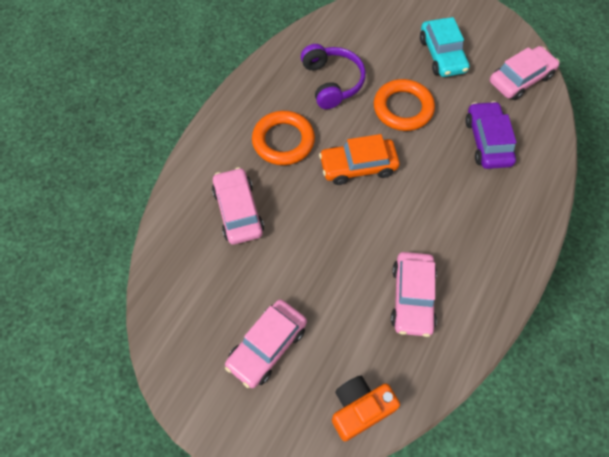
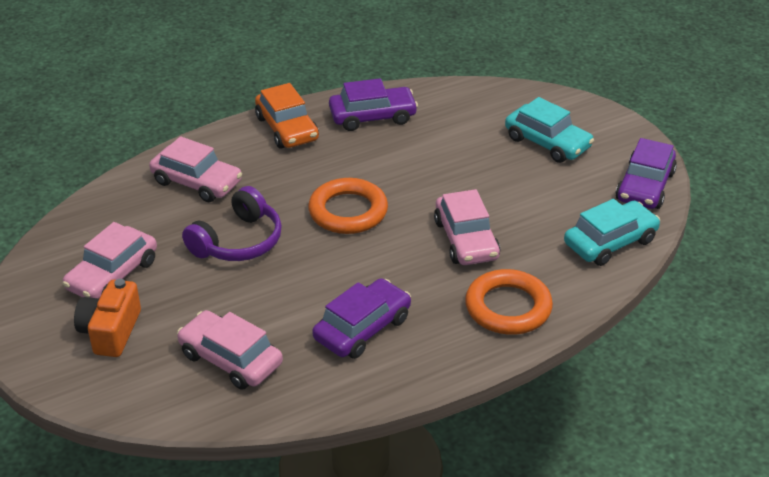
purple car: 1 -> 3
turquoise car: 1 -> 2

